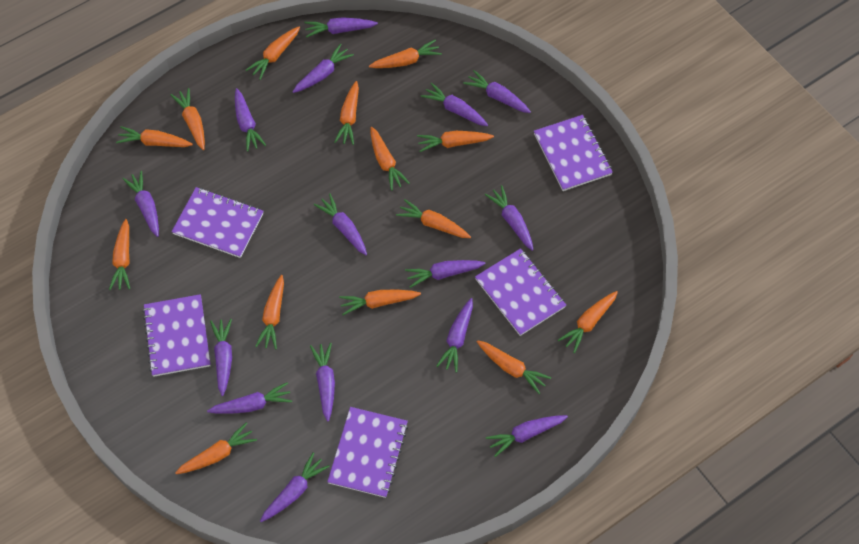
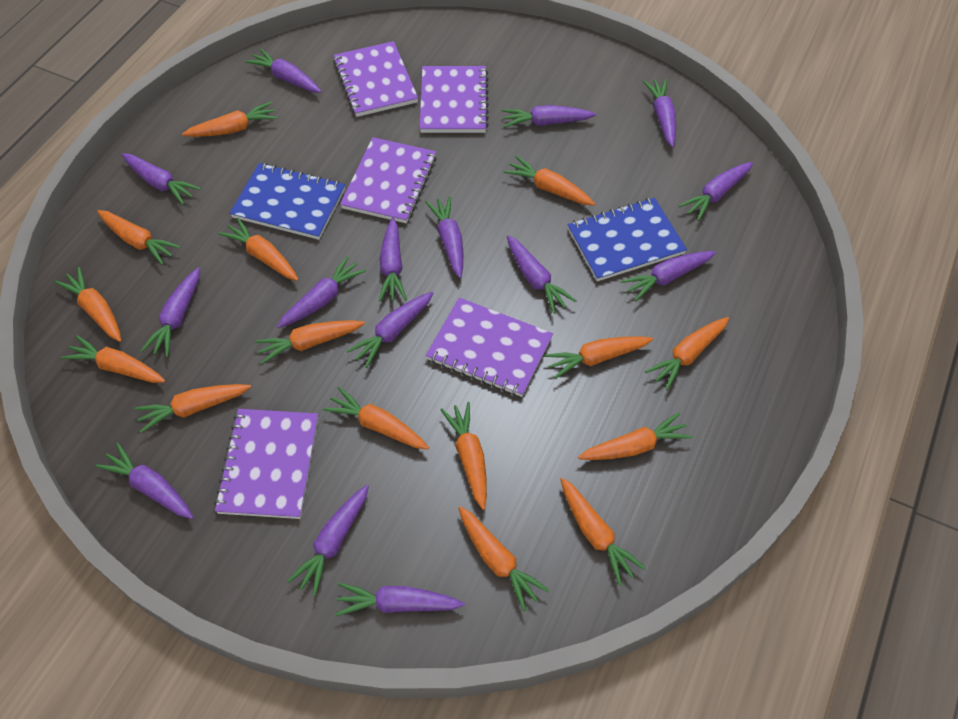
blue notebook: 0 -> 2
orange carrot: 14 -> 15

